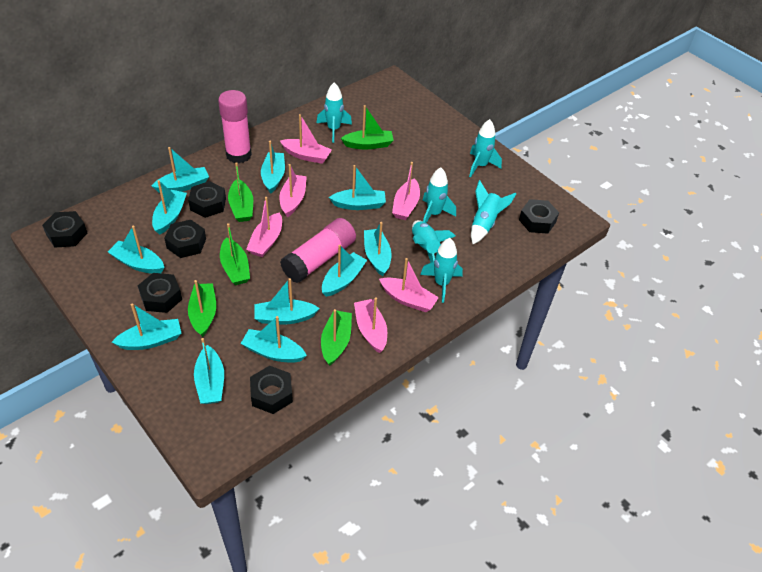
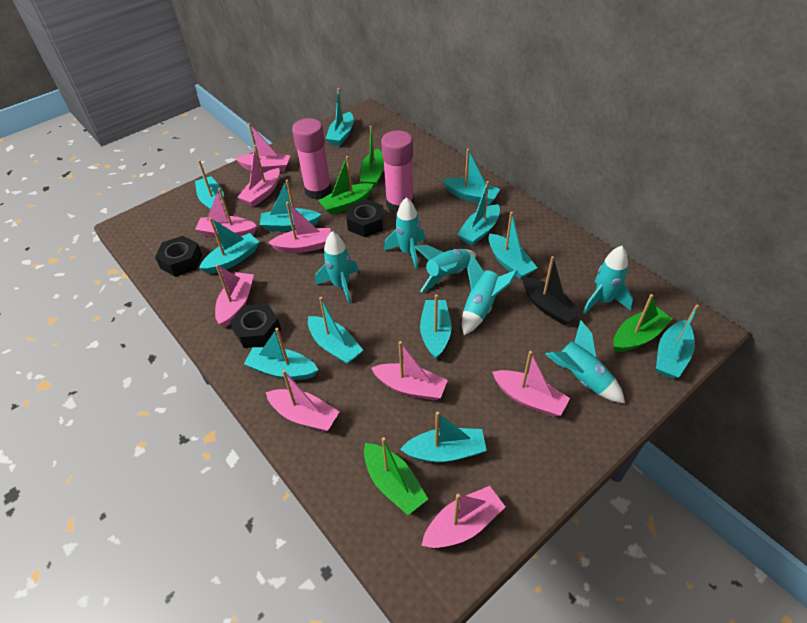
black boat: 0 -> 1
black nut: 6 -> 3
green boat: 5 -> 4
pink boat: 6 -> 9
turquoise boat: 11 -> 12

